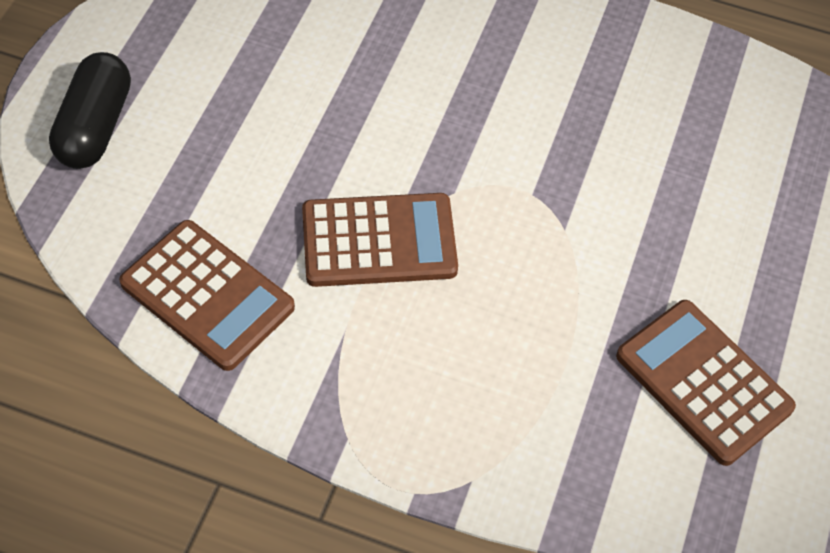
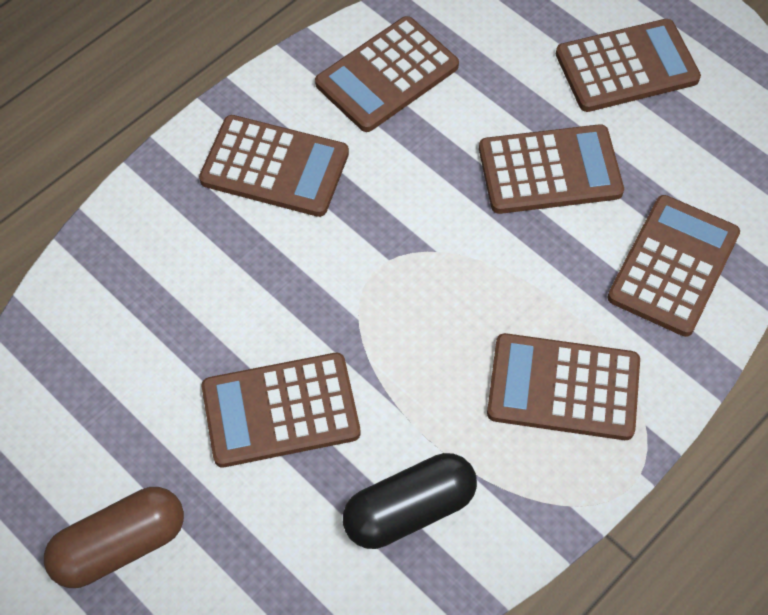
brown calculator: 3 -> 7
brown capsule: 0 -> 1

